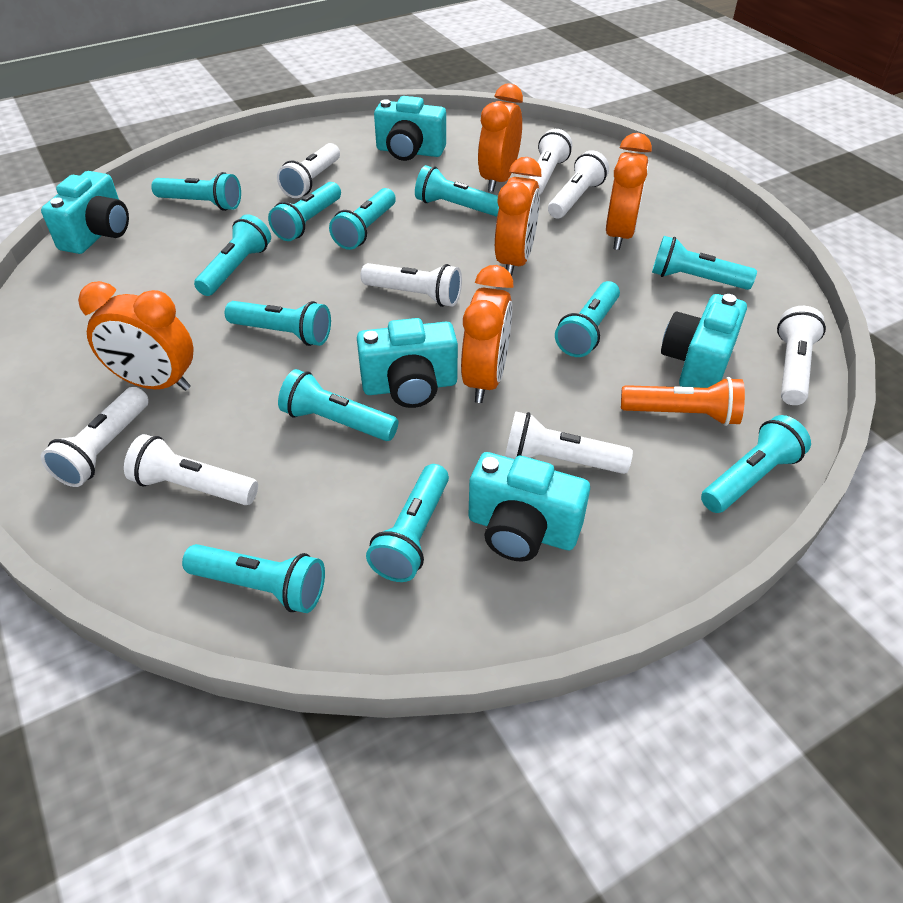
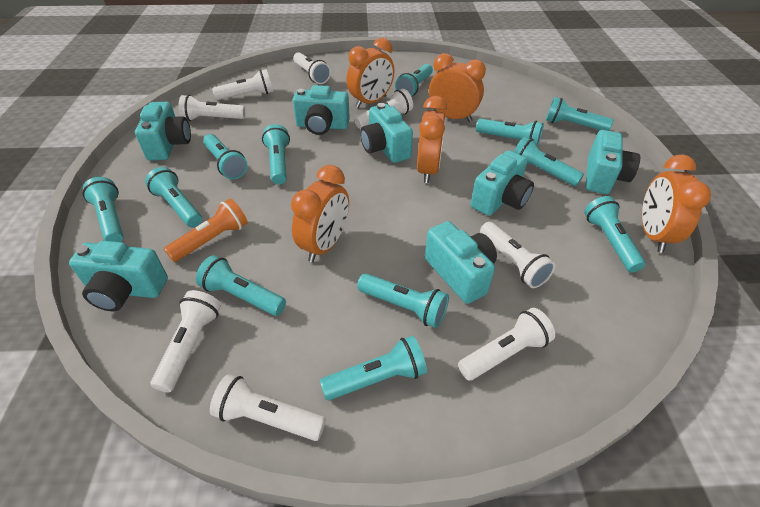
turquoise camera: 5 -> 7

